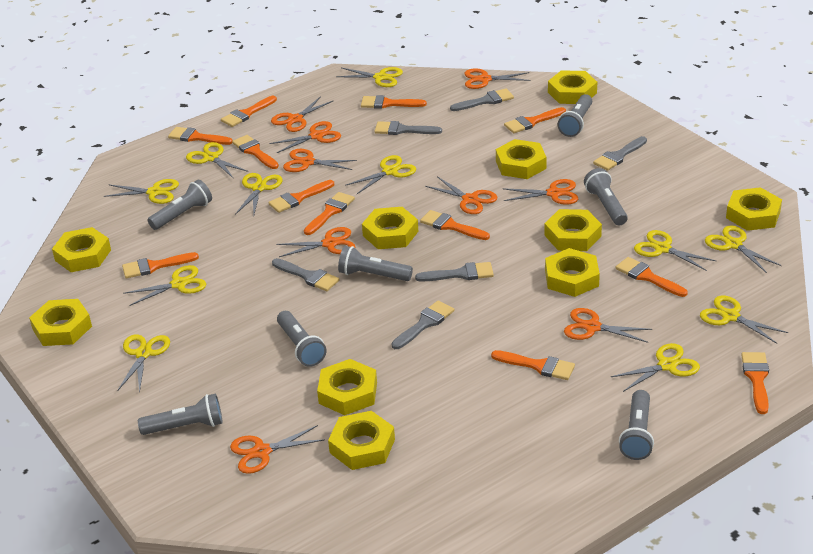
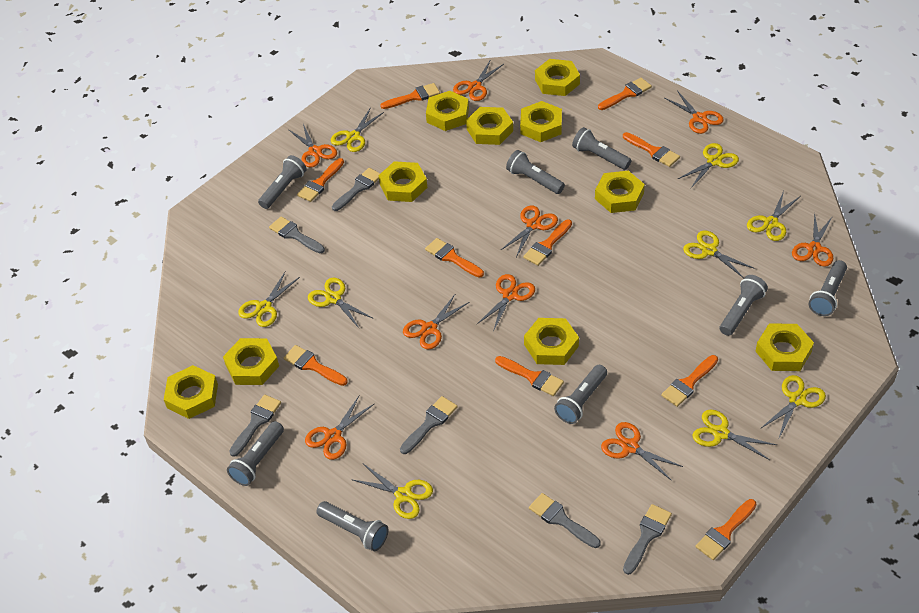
grey flashlight: 7 -> 8
orange brush: 12 -> 10
yellow scissors: 11 -> 9

